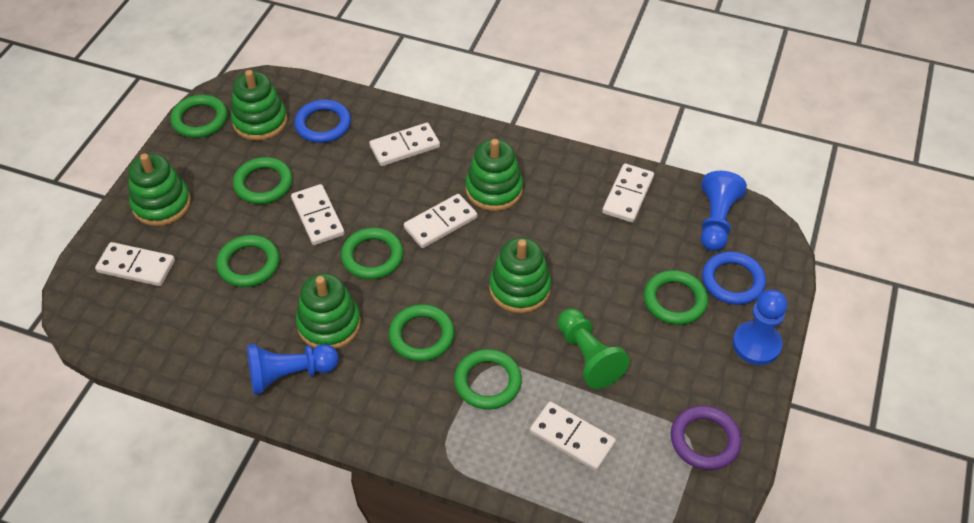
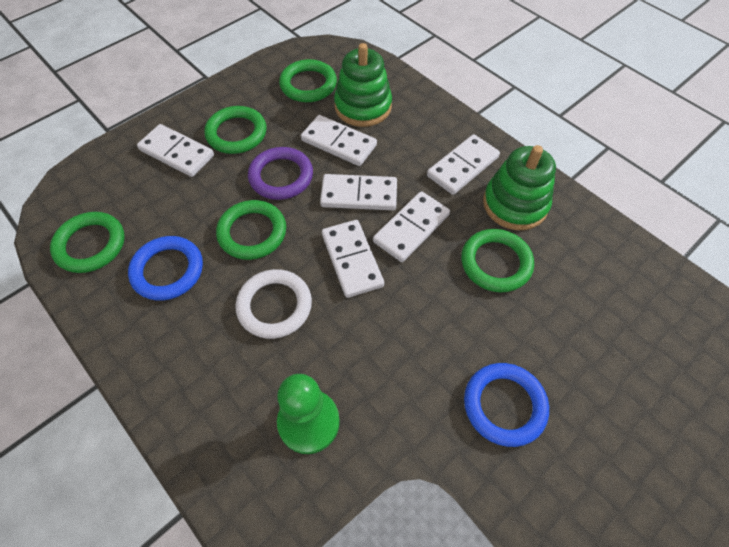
blue pawn: 3 -> 0
green ring: 7 -> 5
green stacking toy: 5 -> 2
white ring: 0 -> 1

